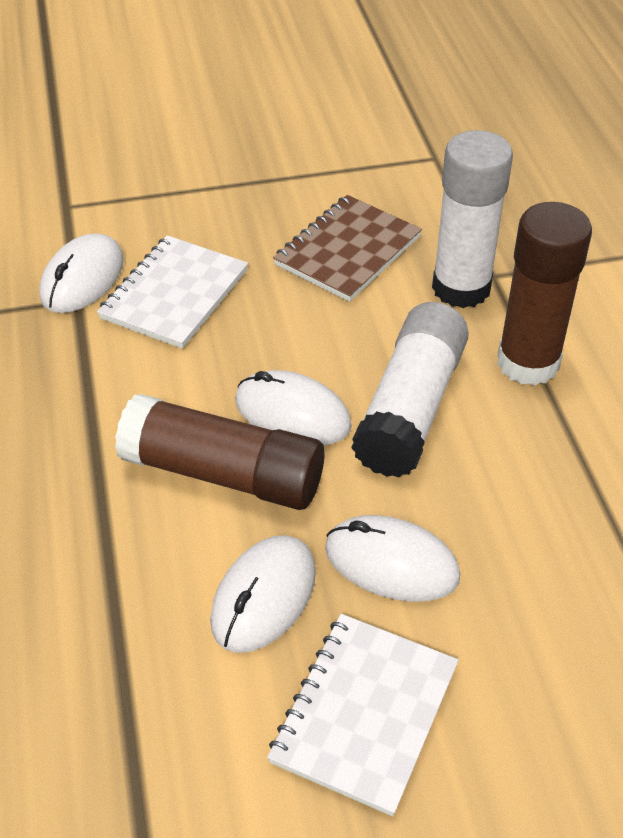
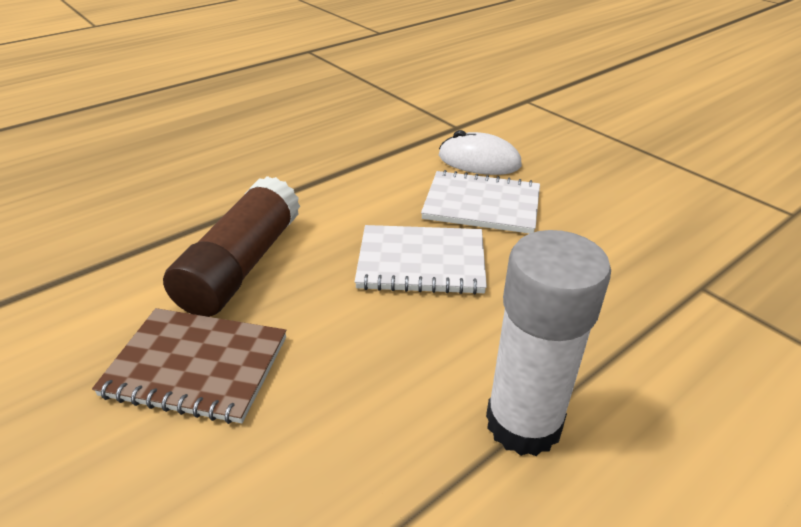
brown glue stick: 2 -> 1
white glue stick: 2 -> 1
white mouse: 4 -> 1

